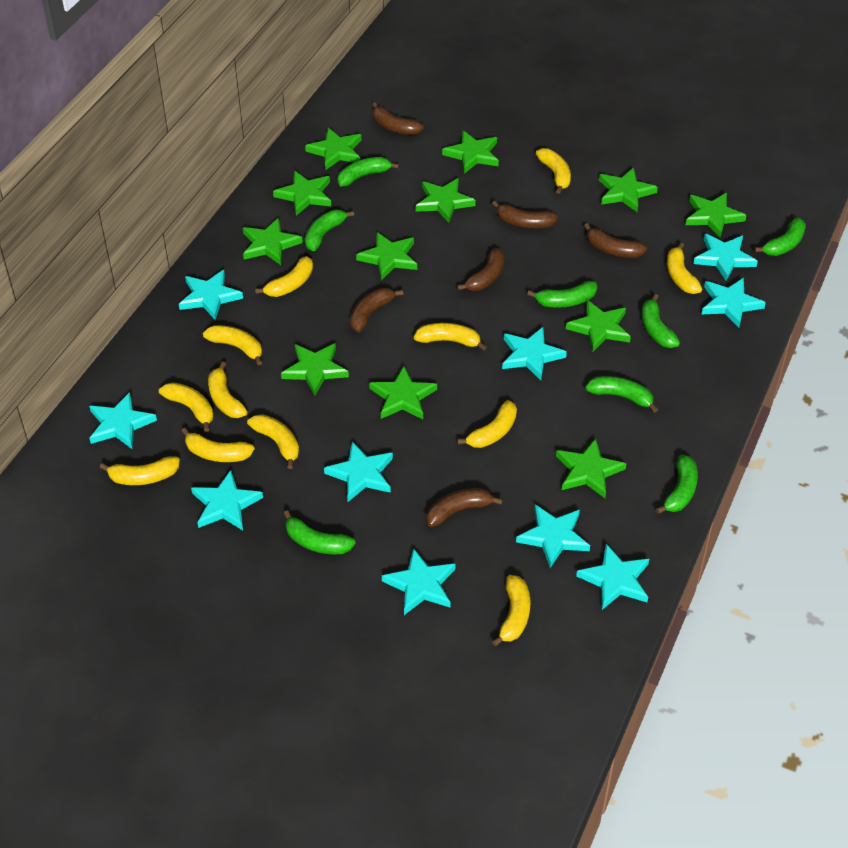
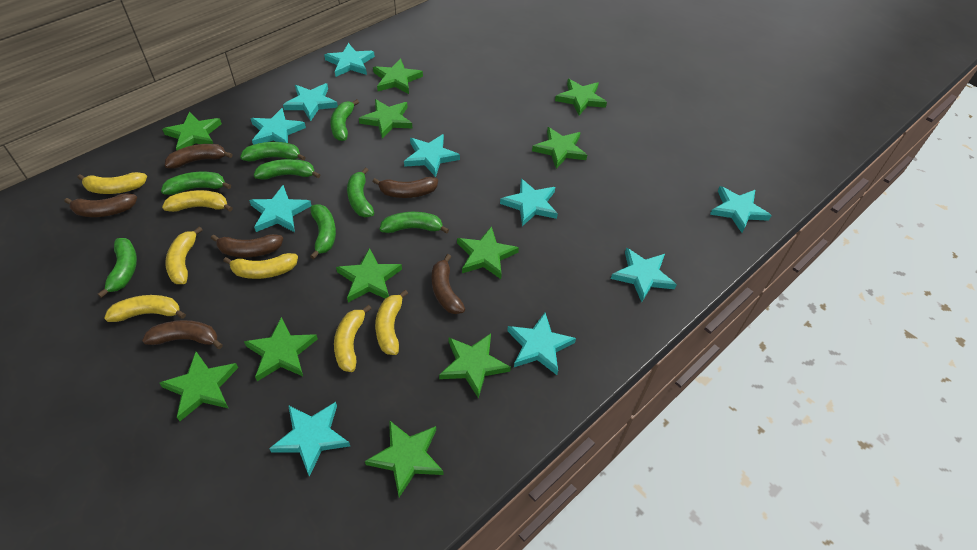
green star: 12 -> 11
yellow banana: 12 -> 7

